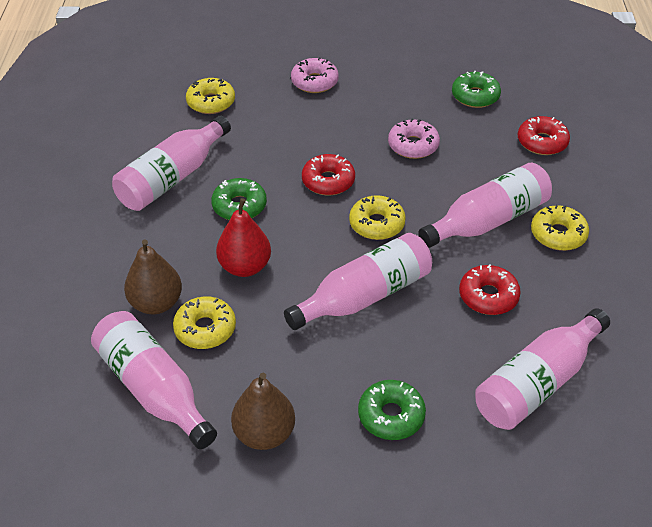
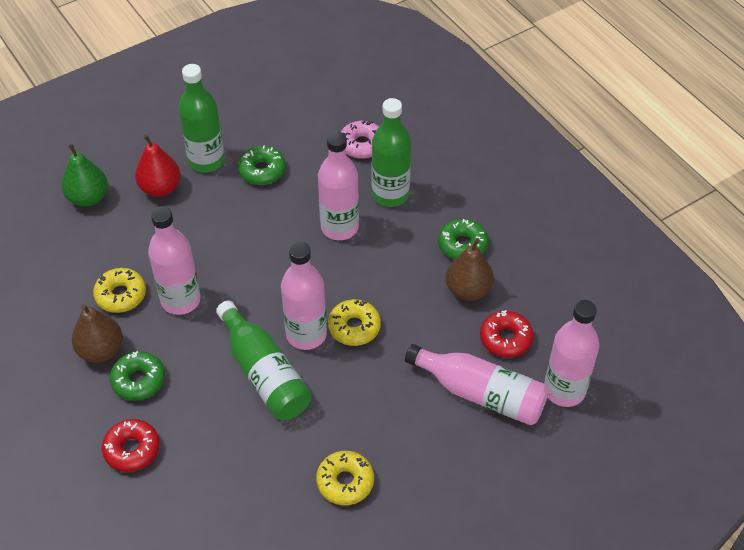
green bottle: 0 -> 3
green pear: 0 -> 1
pink donut: 2 -> 1
red donut: 3 -> 2
yellow donut: 4 -> 3

